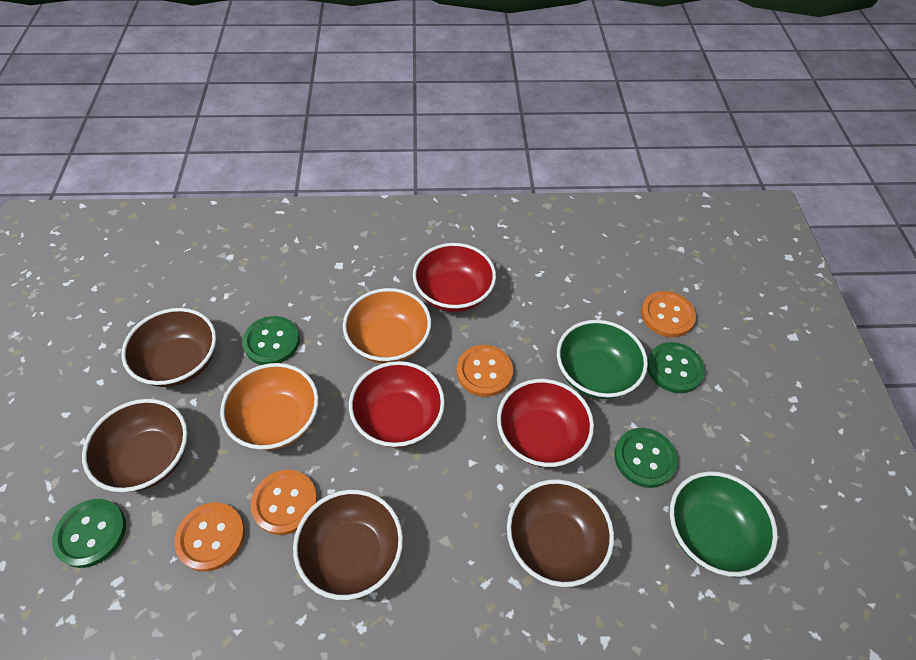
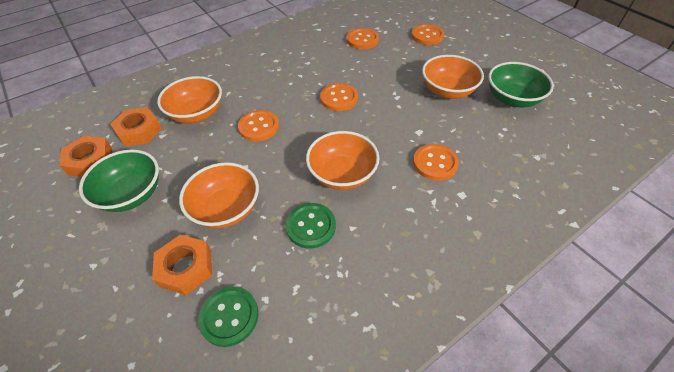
brown bowl: 4 -> 0
green button: 4 -> 2
orange bowl: 2 -> 4
orange button: 4 -> 5
orange nut: 0 -> 3
red bowl: 3 -> 0

